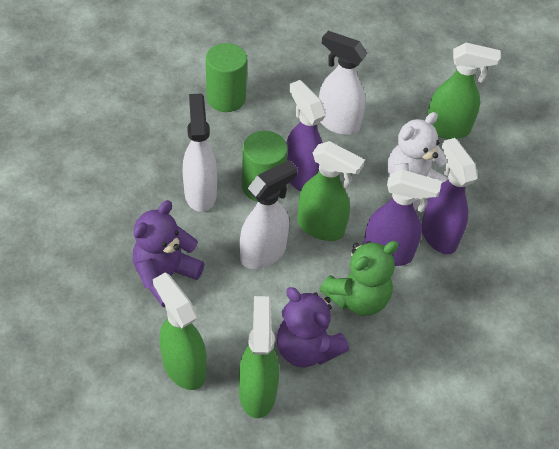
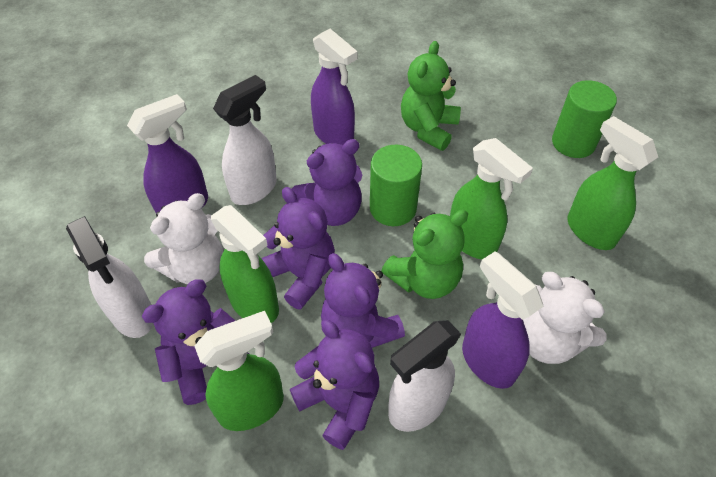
green teddy bear: 1 -> 2
purple teddy bear: 2 -> 5
white teddy bear: 1 -> 2

